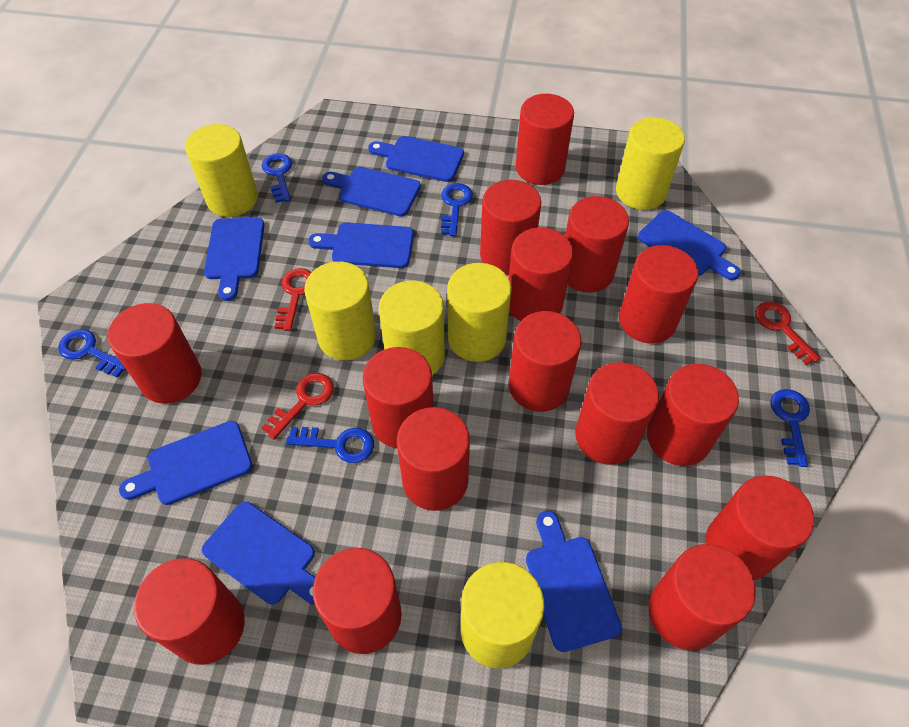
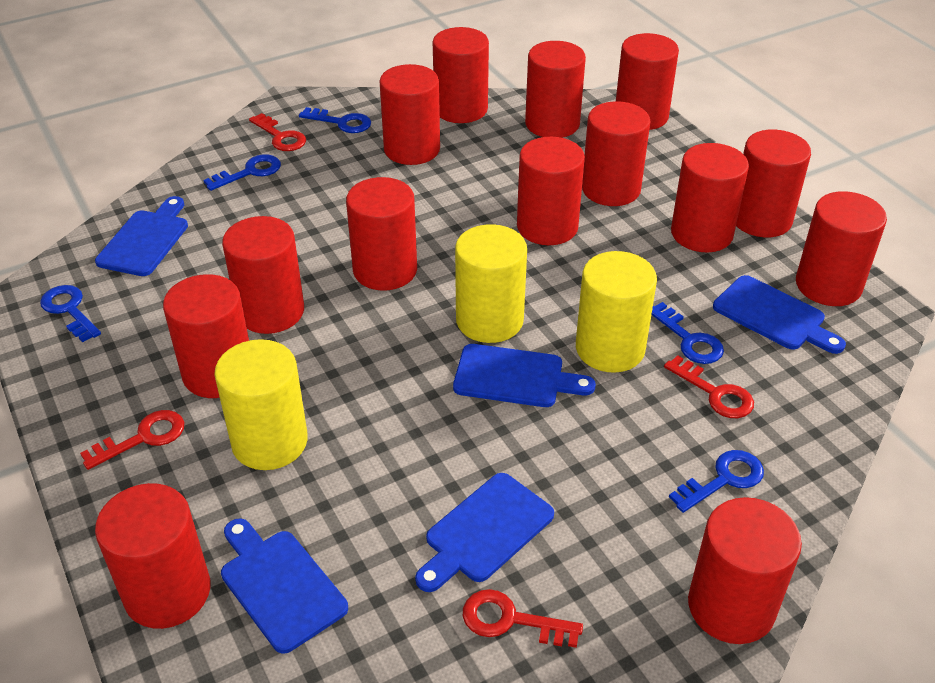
blue cutting board: 8 -> 5
red cylinder: 15 -> 14
red key: 3 -> 4
yellow cylinder: 6 -> 3

